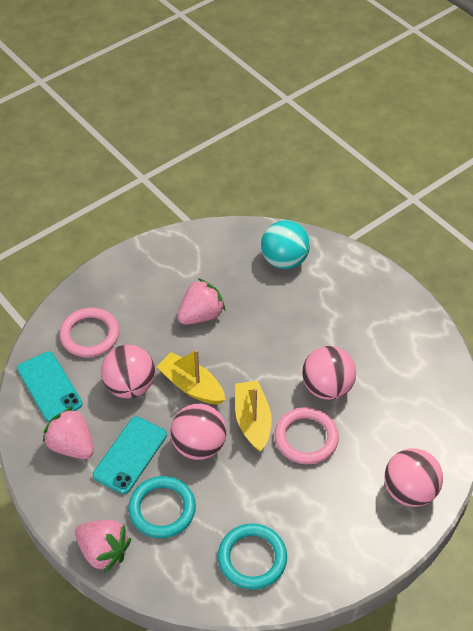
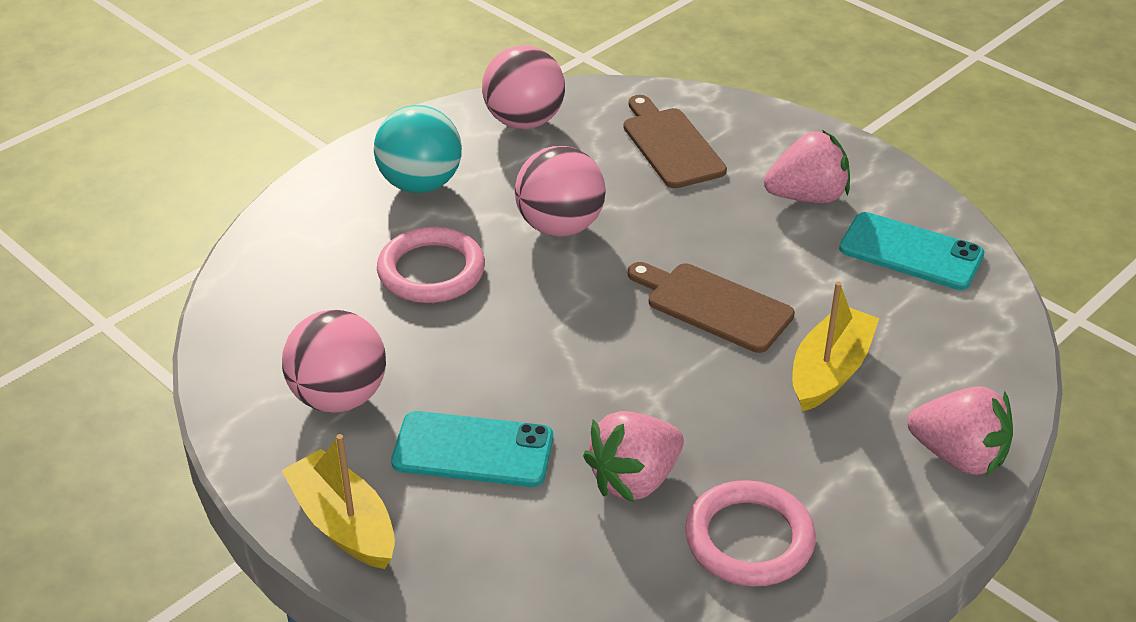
brown cutting board: 0 -> 2
pink ball: 4 -> 3
turquoise ring: 2 -> 0

